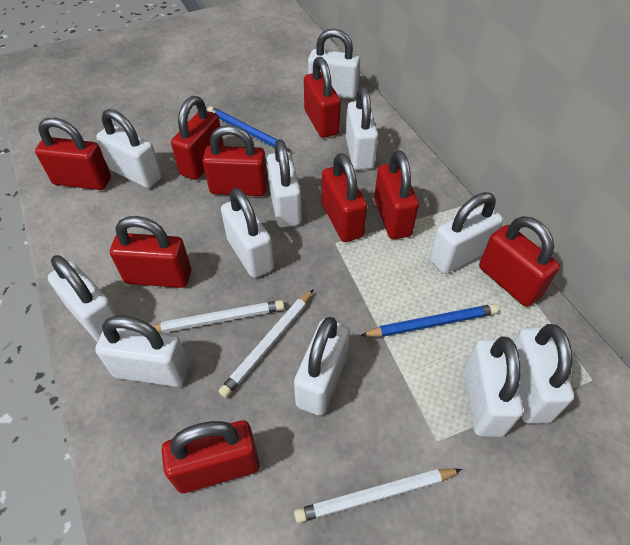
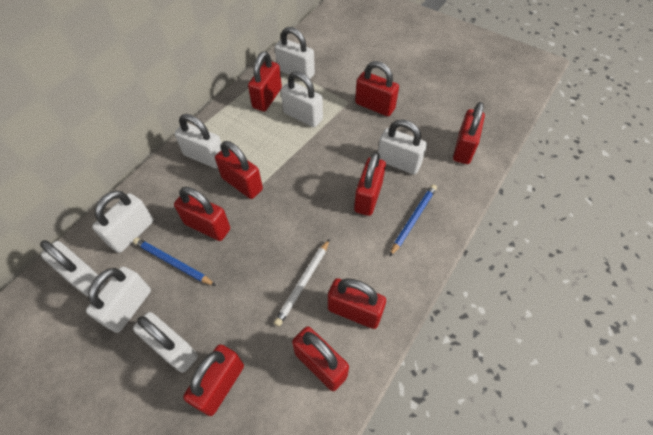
white padlock: 11 -> 8
white pencil: 3 -> 1

